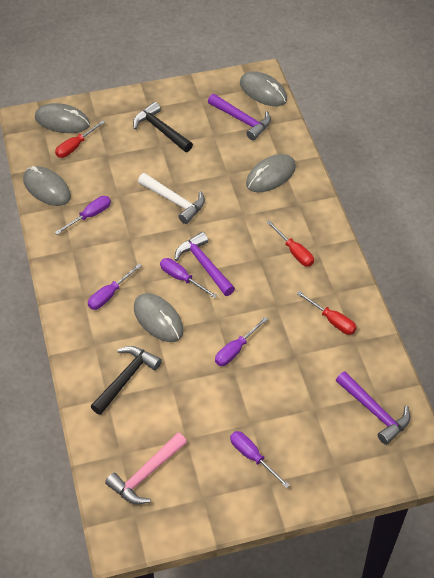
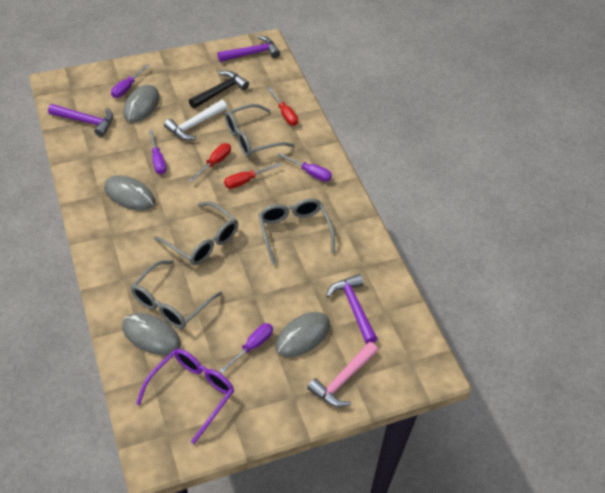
black hammer: 2 -> 1
grey glasses: 0 -> 4
grey mouse: 5 -> 4
purple glasses: 0 -> 1
purple screwdriver: 5 -> 4

